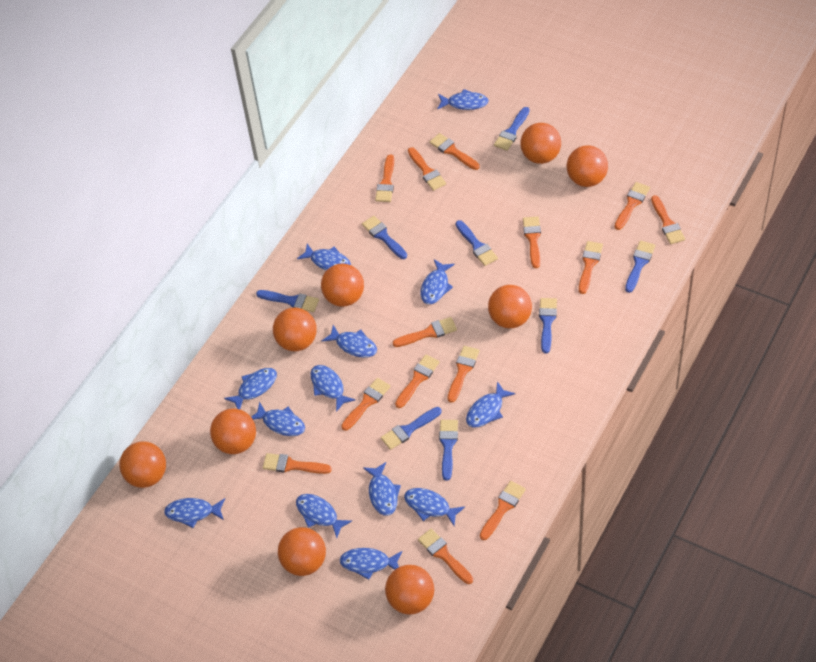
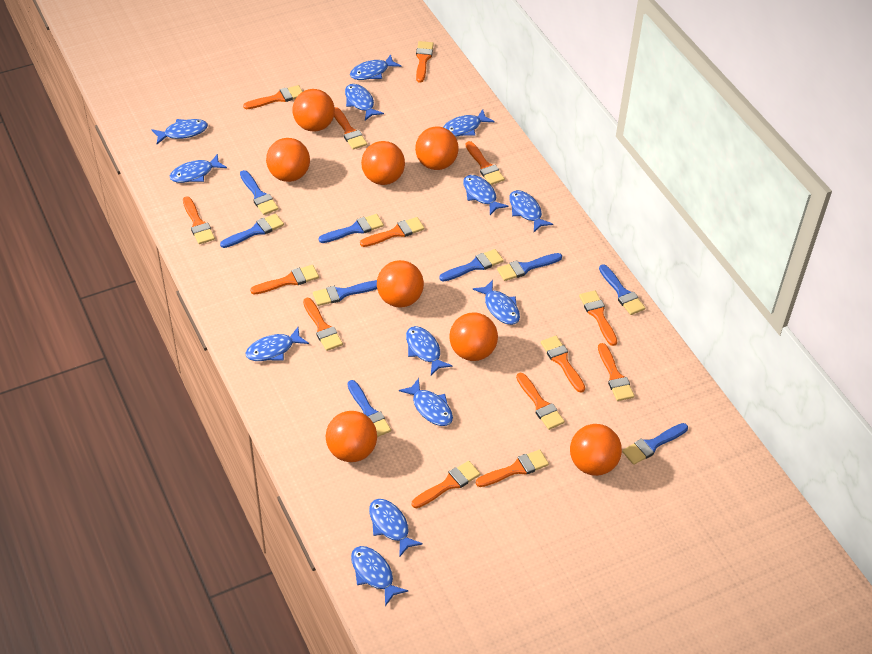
blue brush: 8 -> 9
orange ball: 9 -> 8

